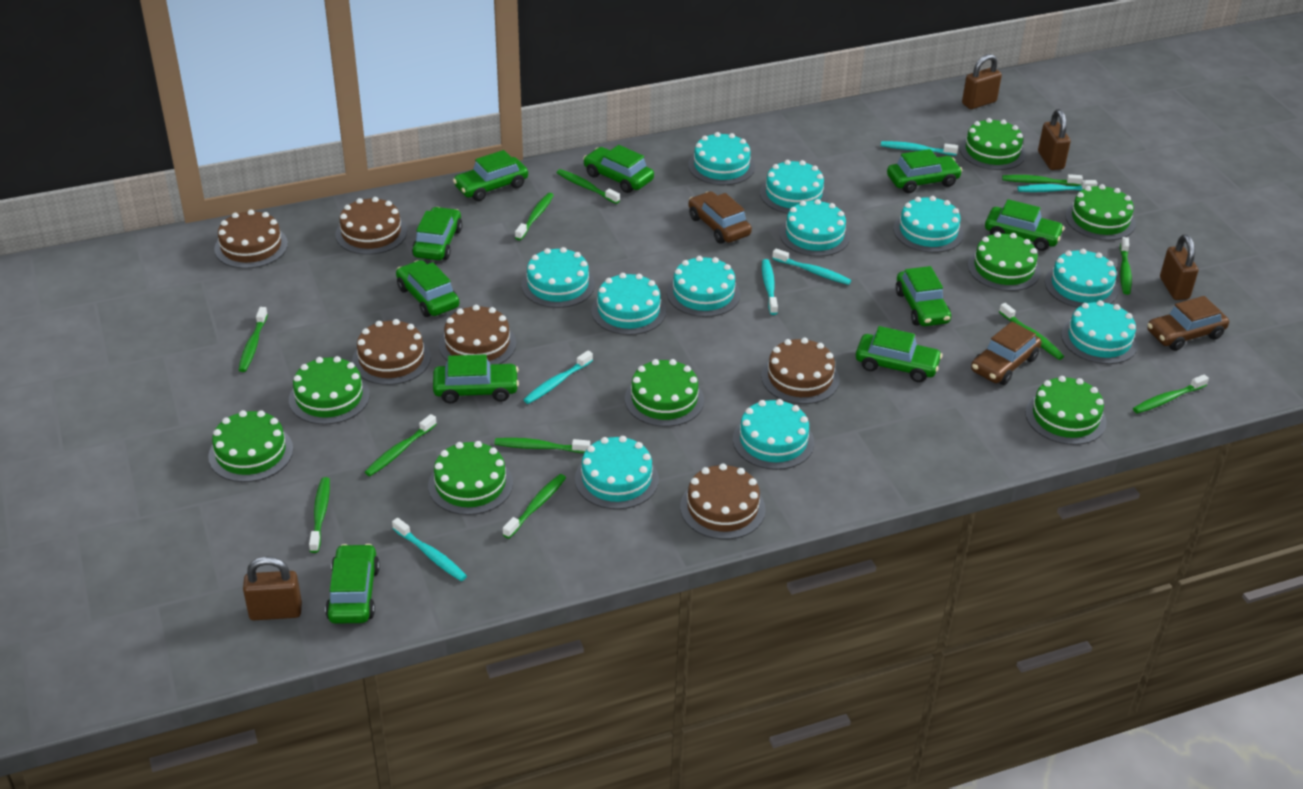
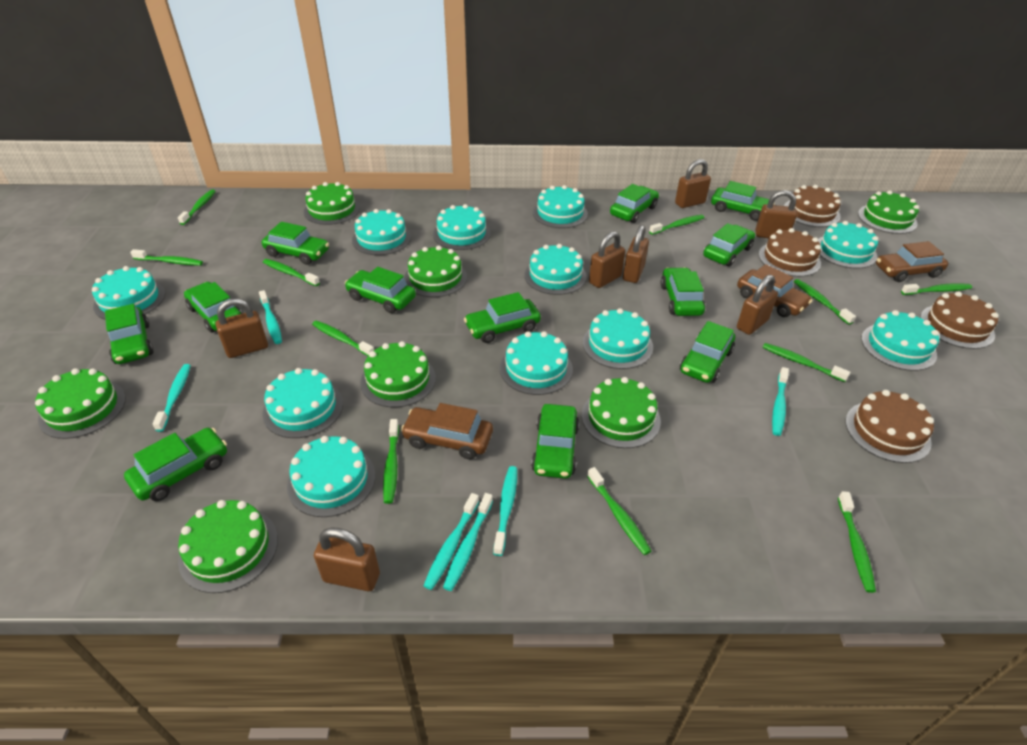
brown cake: 6 -> 4
brown padlock: 4 -> 7
green cake: 8 -> 7
green car: 10 -> 12

